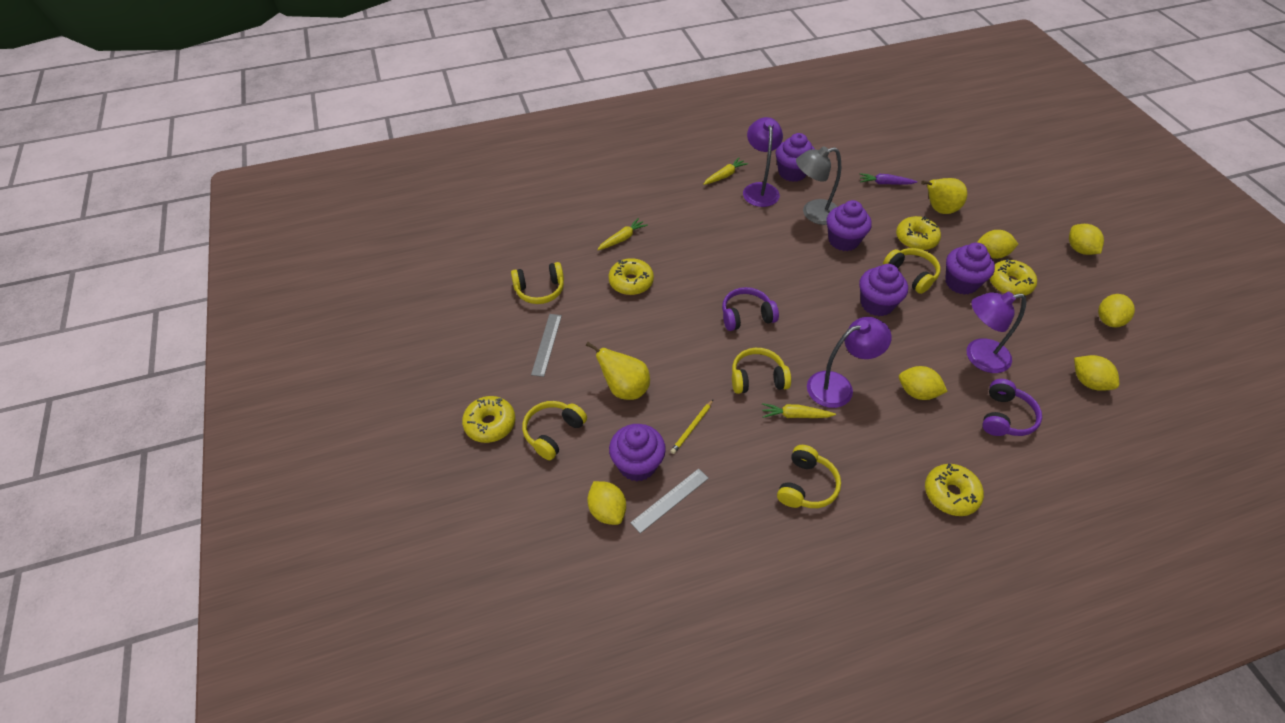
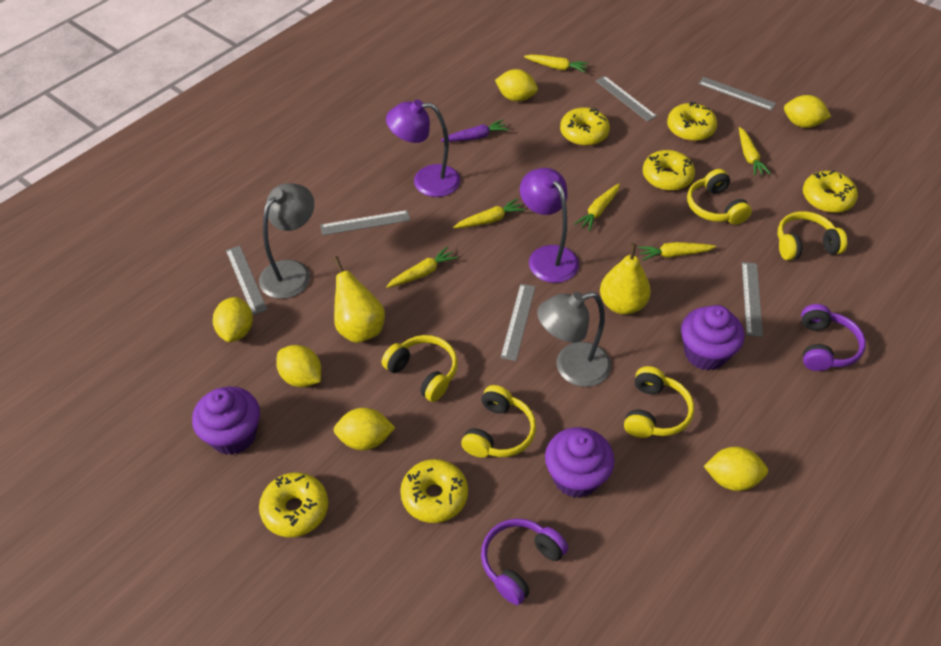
grey lamp: 1 -> 2
grey ruler: 2 -> 6
purple cupcake: 5 -> 3
purple lamp: 3 -> 2
yellow carrot: 3 -> 6
yellow donut: 5 -> 6
yellow pencil: 1 -> 0

